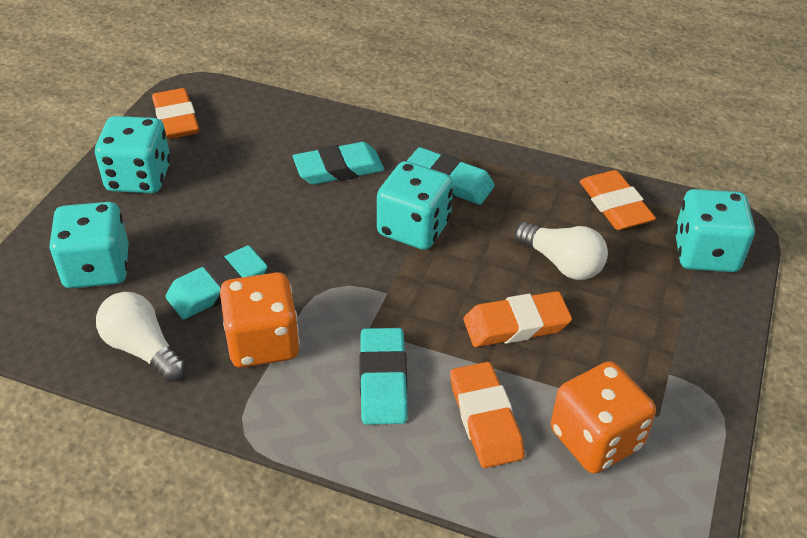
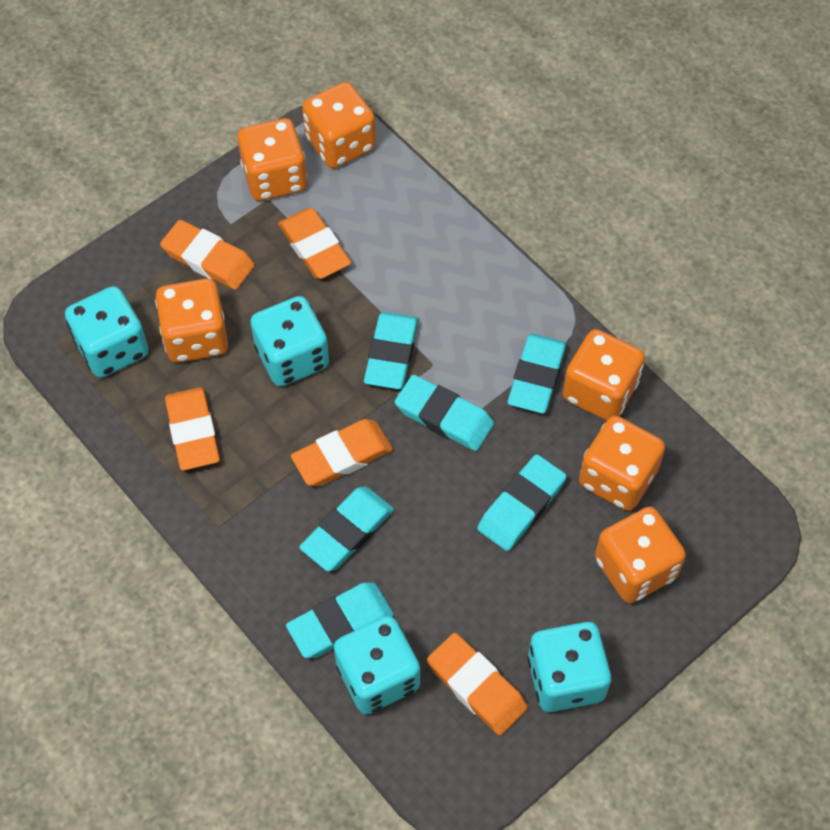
orange dice: 2 -> 6
orange eraser: 4 -> 5
turquoise eraser: 4 -> 6
white light bulb: 2 -> 0

